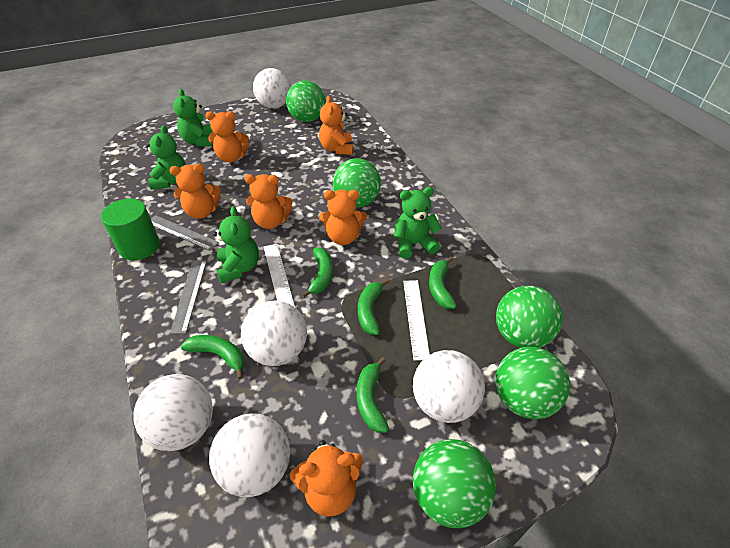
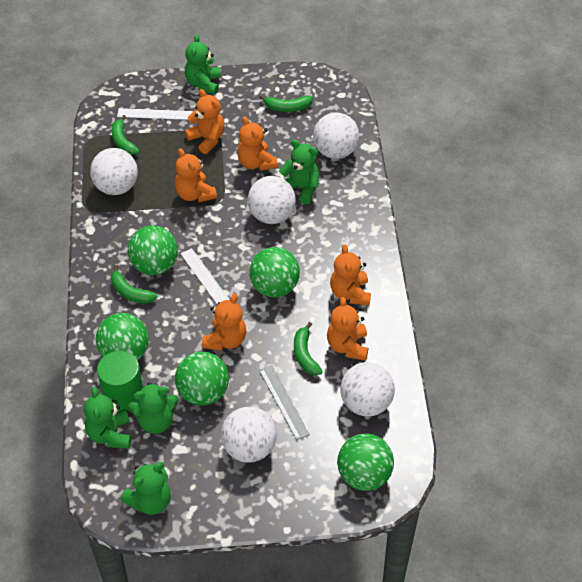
green banana: 5 -> 4
green teddy bear: 4 -> 5
grey ruler: 2 -> 1

